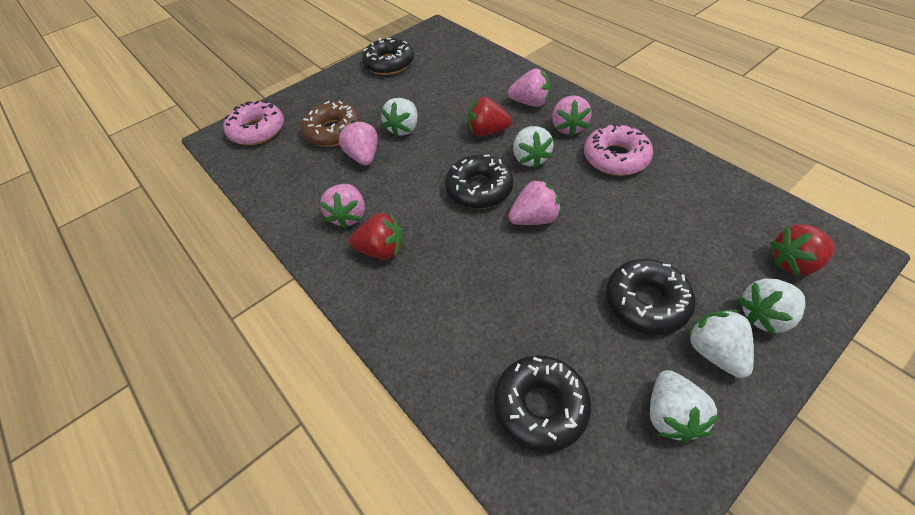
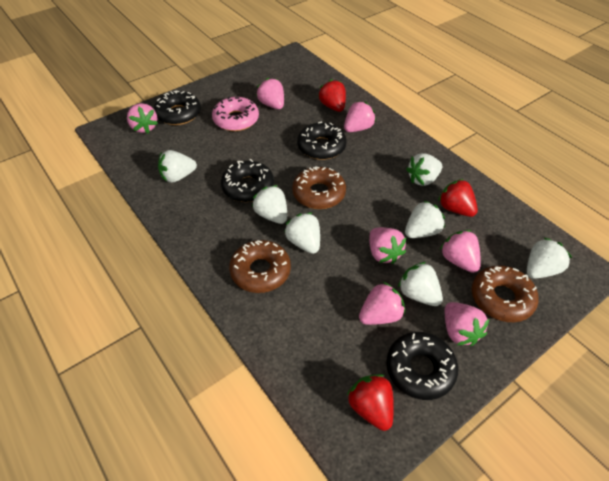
brown donut: 1 -> 3
pink donut: 2 -> 1
pink strawberry: 5 -> 7
white strawberry: 5 -> 7

